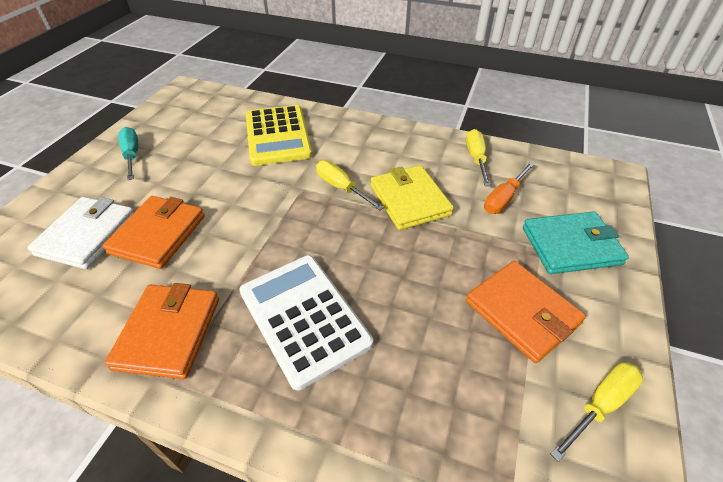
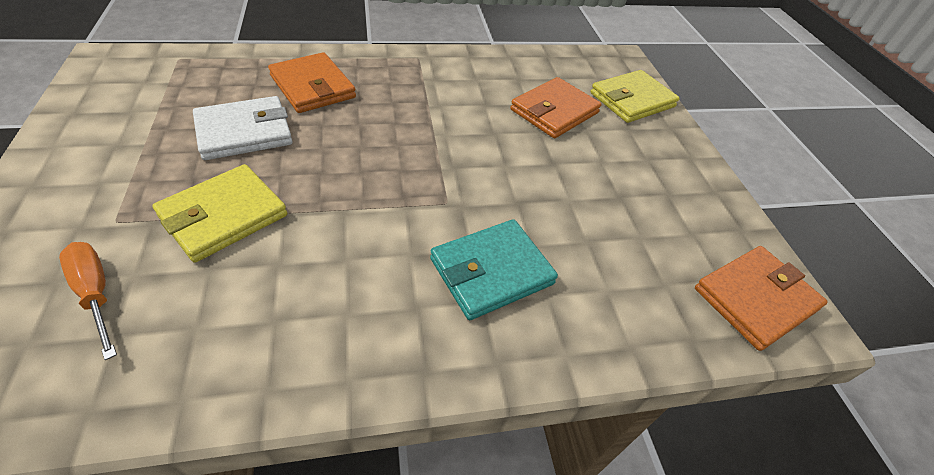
turquoise screwdriver: 1 -> 0
white calculator: 1 -> 0
yellow calculator: 1 -> 0
yellow screwdriver: 3 -> 0
yellow wallet: 1 -> 2

